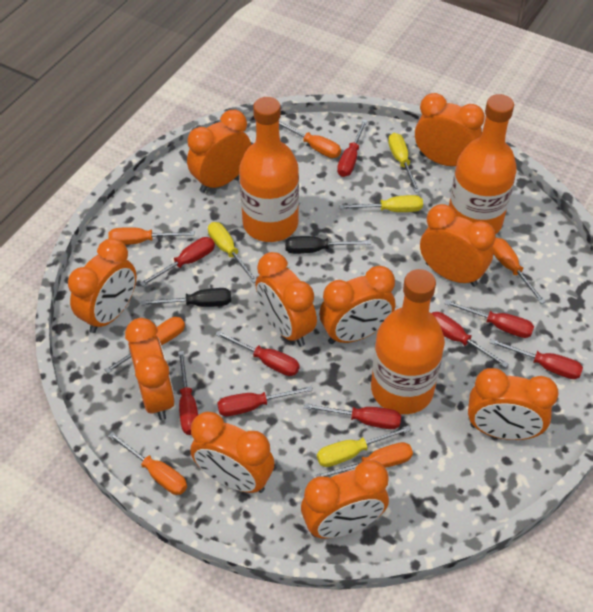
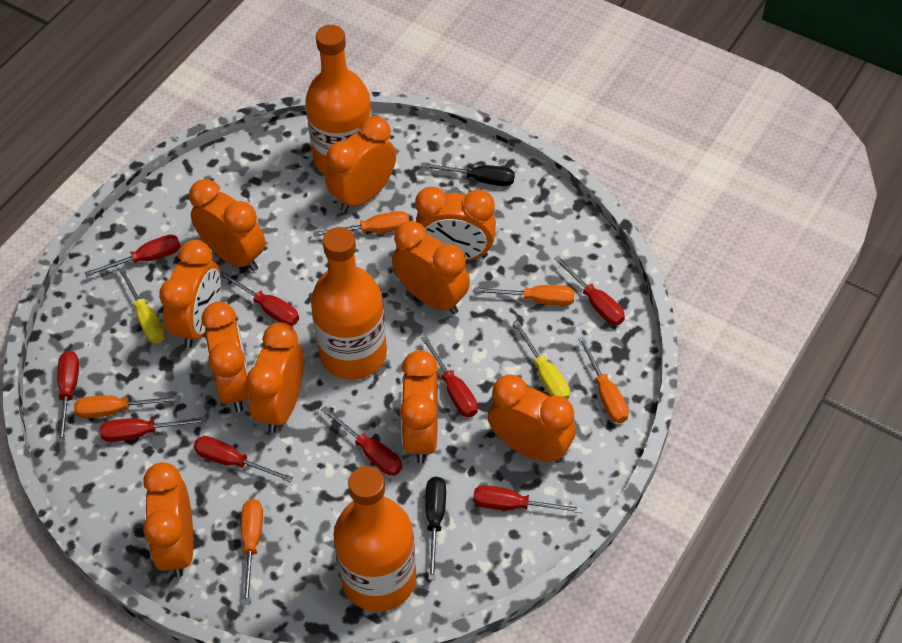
orange screwdriver: 6 -> 5
yellow screwdriver: 4 -> 2

